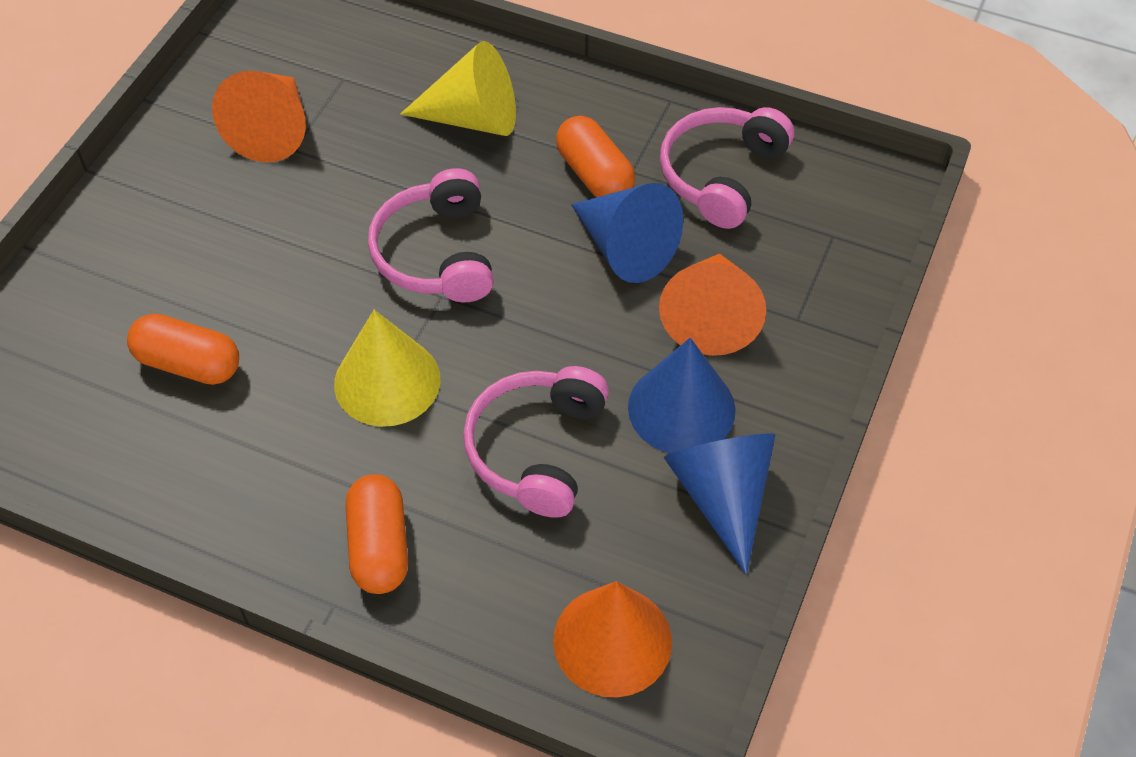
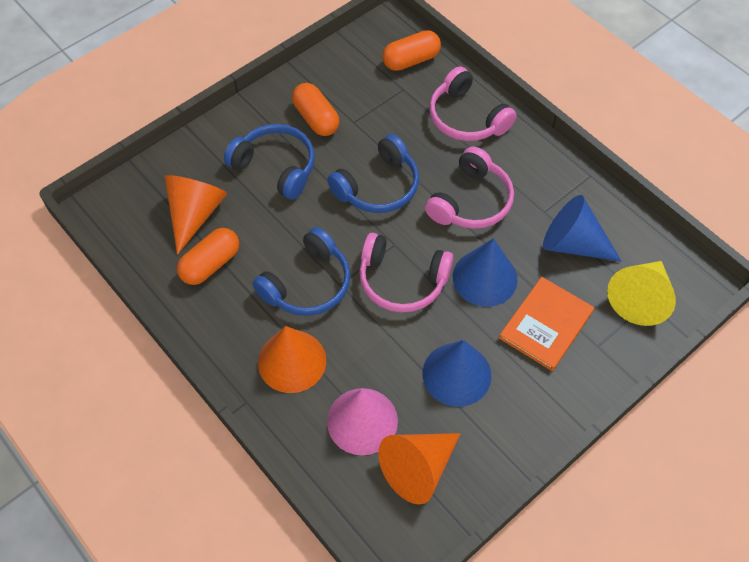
blue headphones: 0 -> 3
orange book: 0 -> 1
pink cone: 0 -> 1
yellow cone: 2 -> 1

